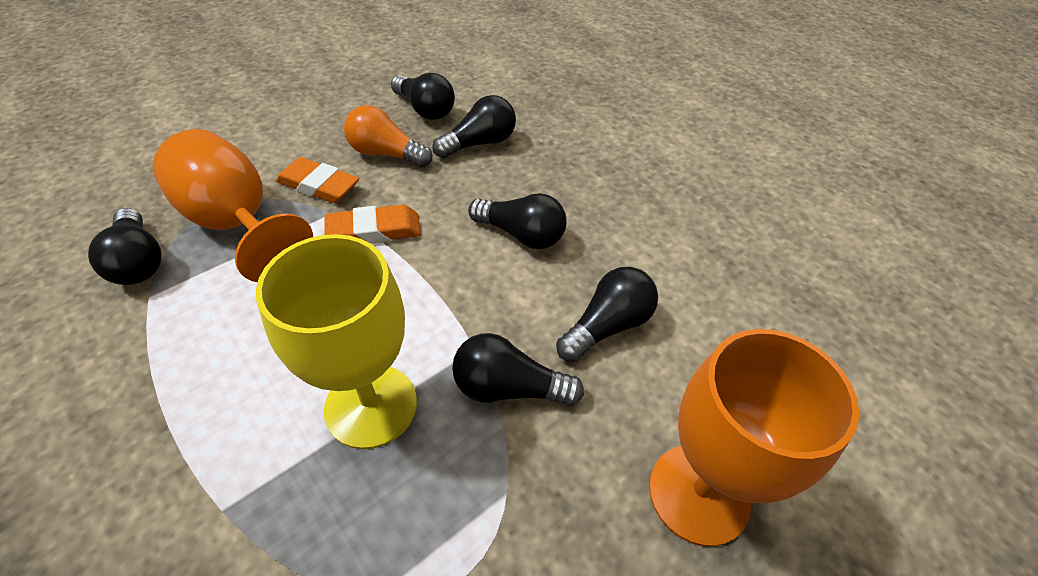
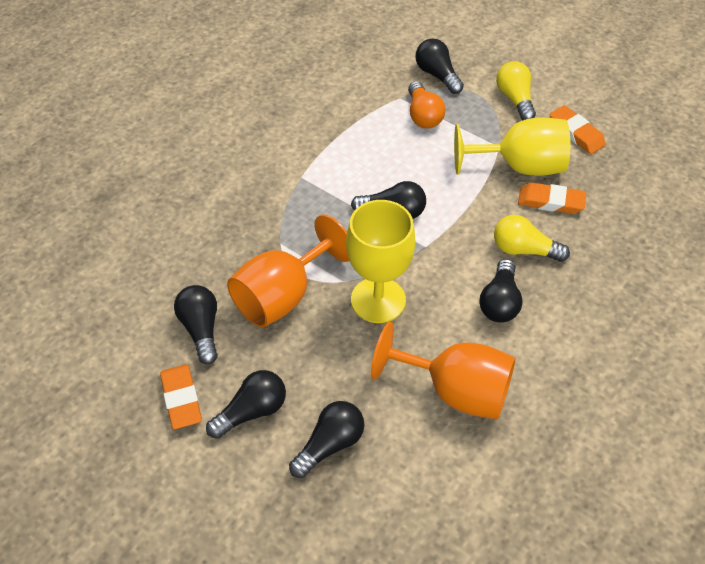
orange eraser: 2 -> 3
yellow goblet: 1 -> 2
yellow light bulb: 0 -> 2

